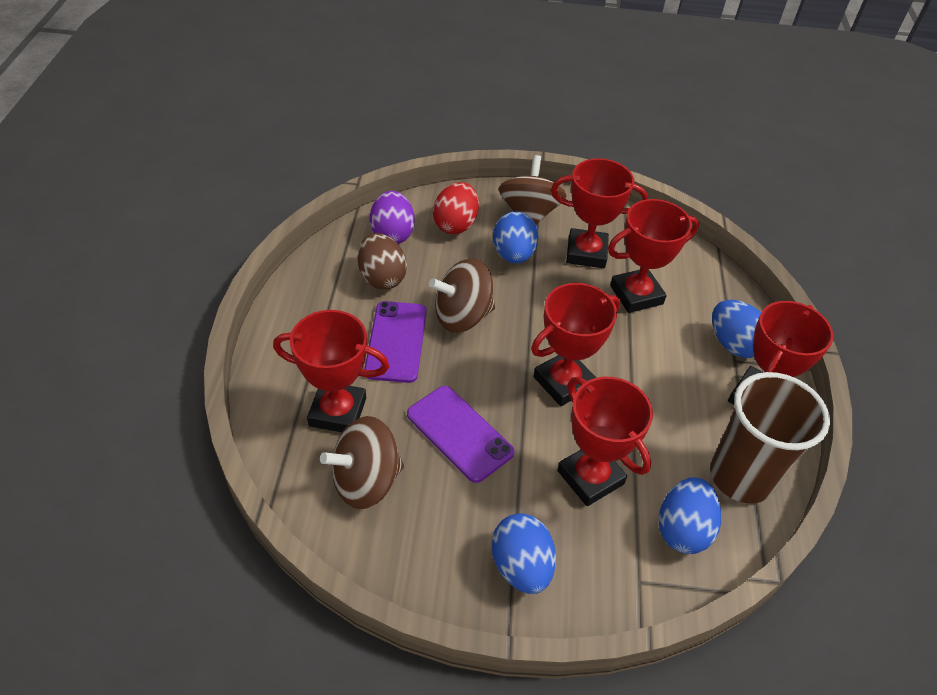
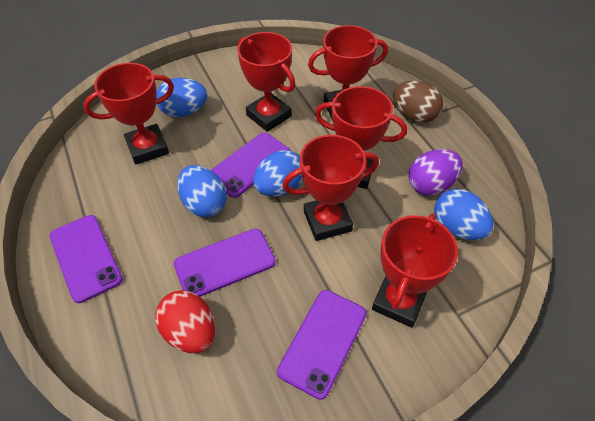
brown cup: 1 -> 0
brown spinning top: 3 -> 0
purple phone: 2 -> 4

